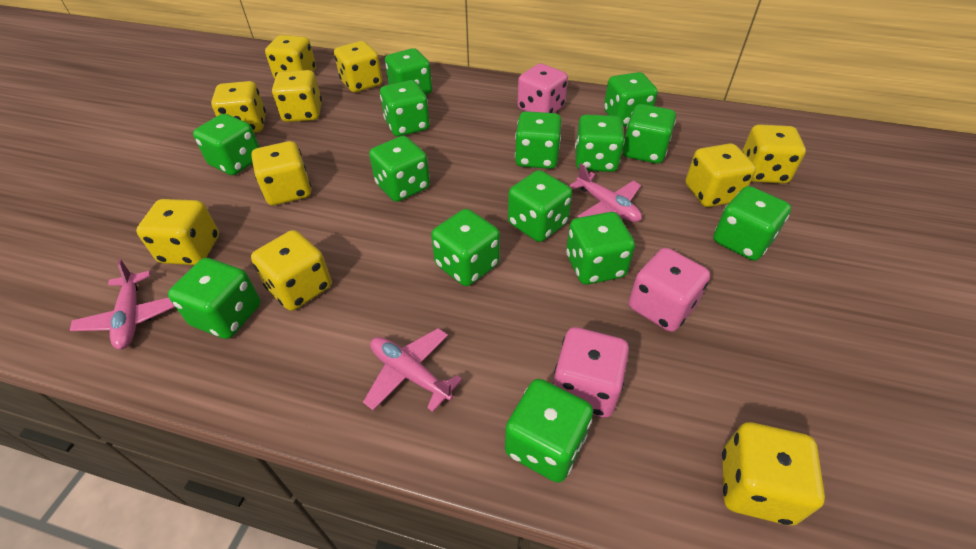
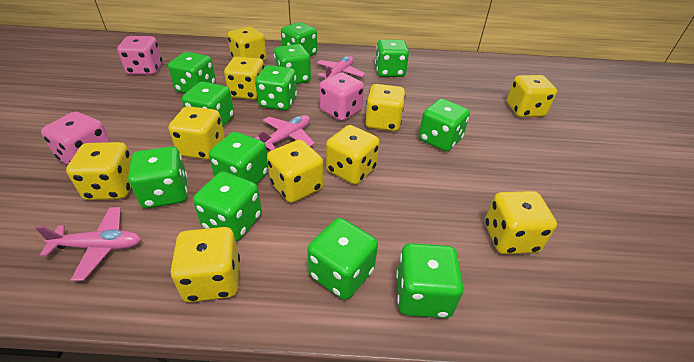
green dice: 14 -> 12

